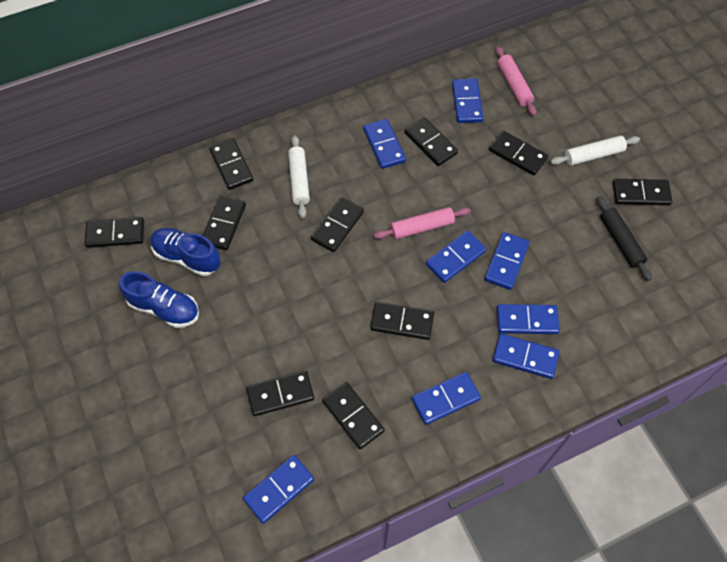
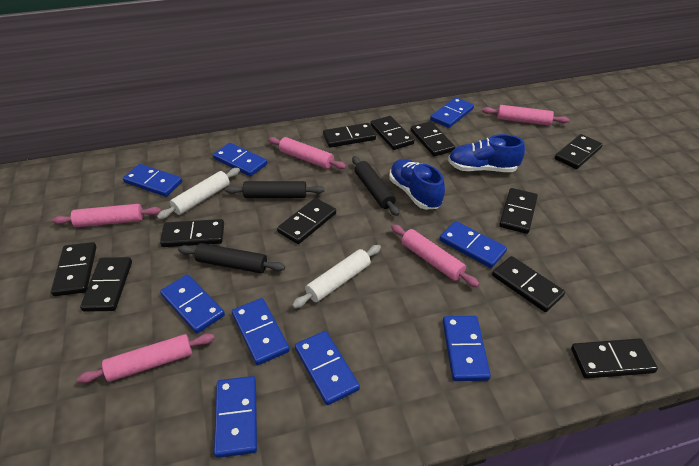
black domino: 10 -> 11
black rolling pin: 1 -> 3
blue domino: 8 -> 9
pink rolling pin: 2 -> 5

